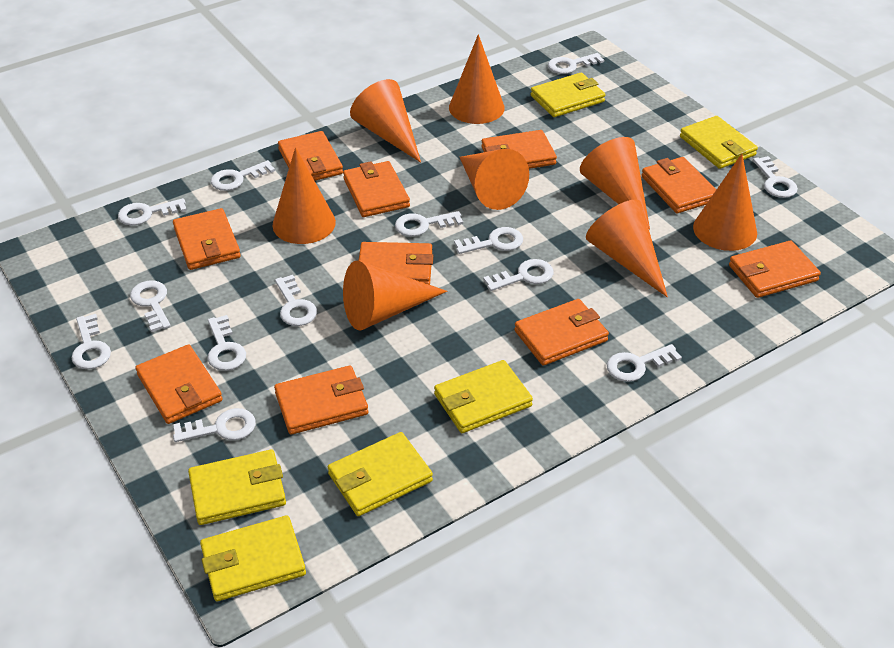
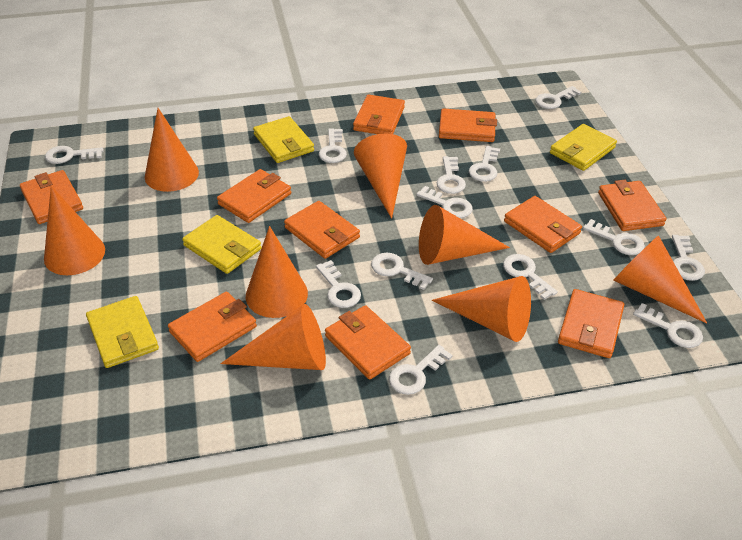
yellow wallet: 6 -> 4

